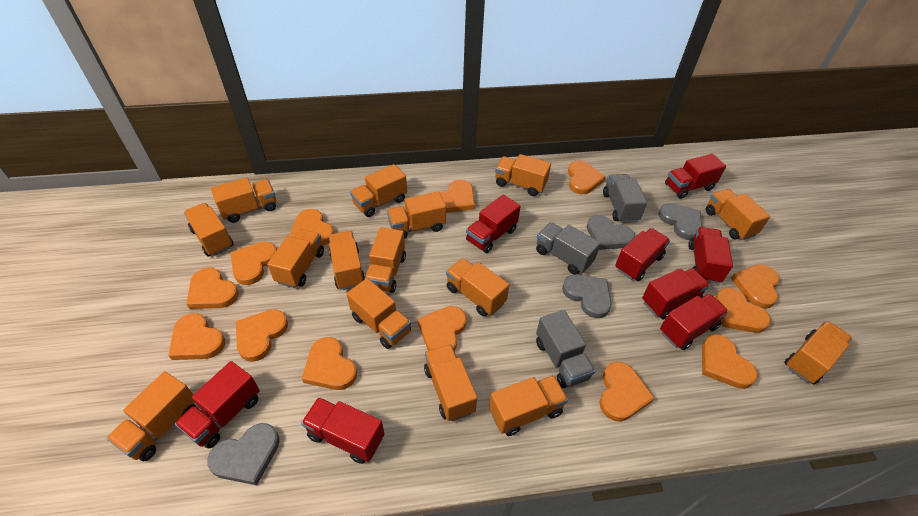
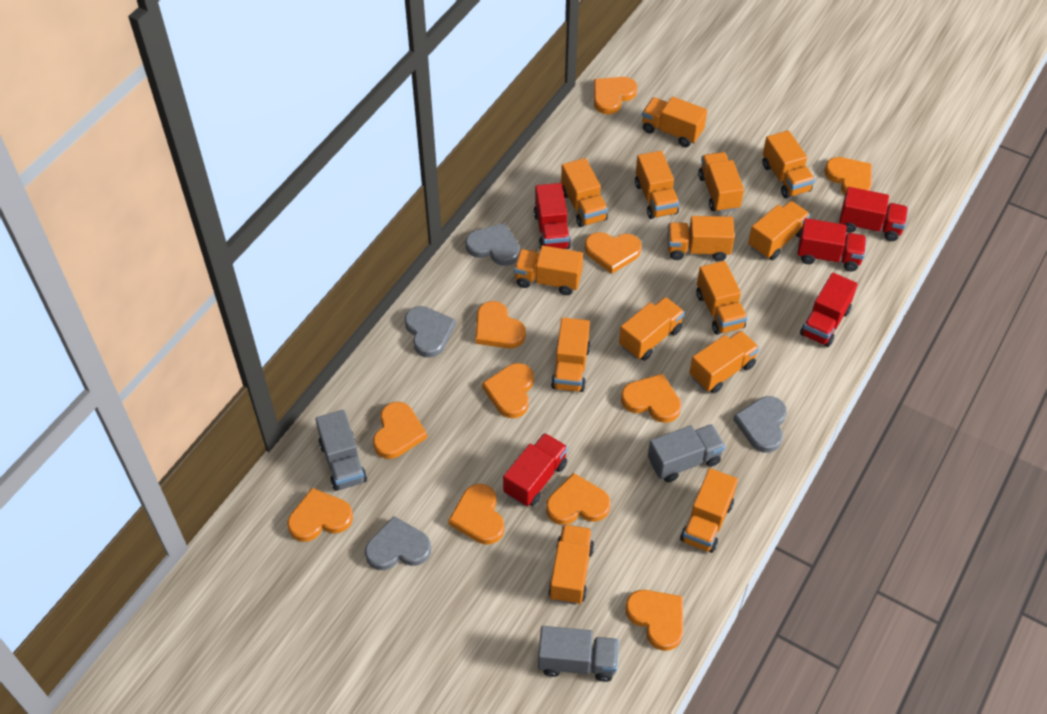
orange heart: 13 -> 11
orange truck: 15 -> 14
red truck: 8 -> 5

